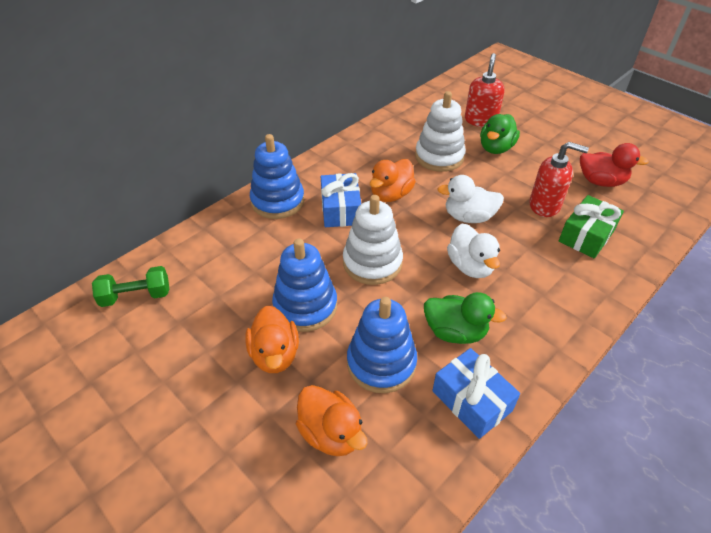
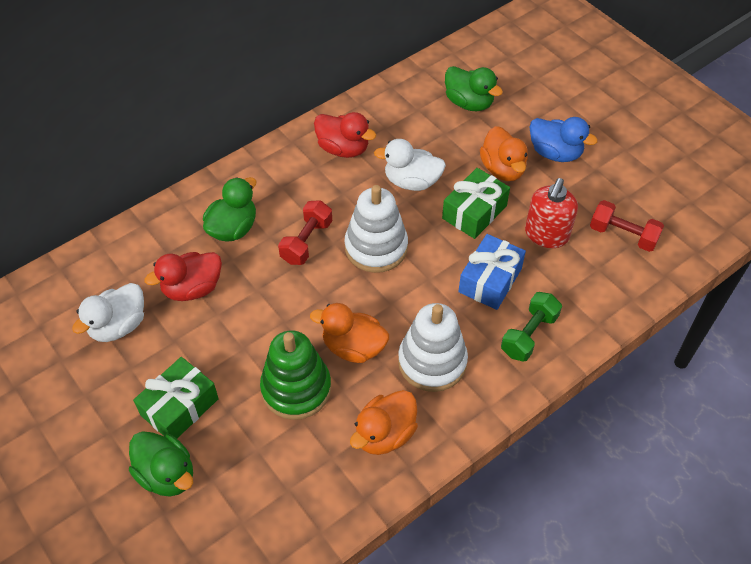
blue duck: 0 -> 1
blue gift: 2 -> 1
blue stacking toy: 3 -> 0
green duck: 2 -> 3
green gift: 1 -> 2
green stacking toy: 0 -> 1
red duck: 1 -> 2
red dumbbell: 0 -> 2
red soap dispenser: 2 -> 1

